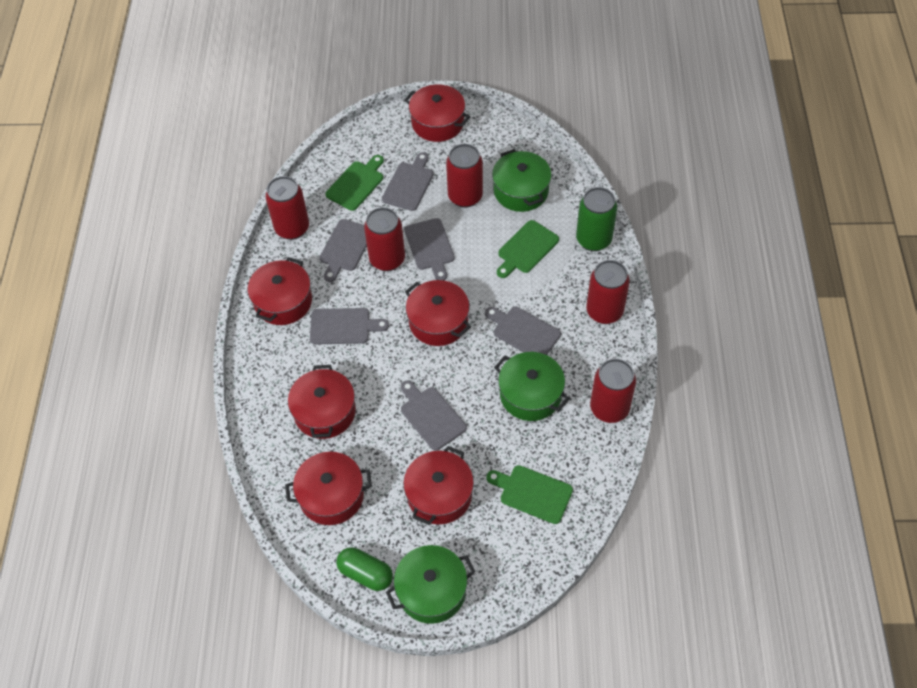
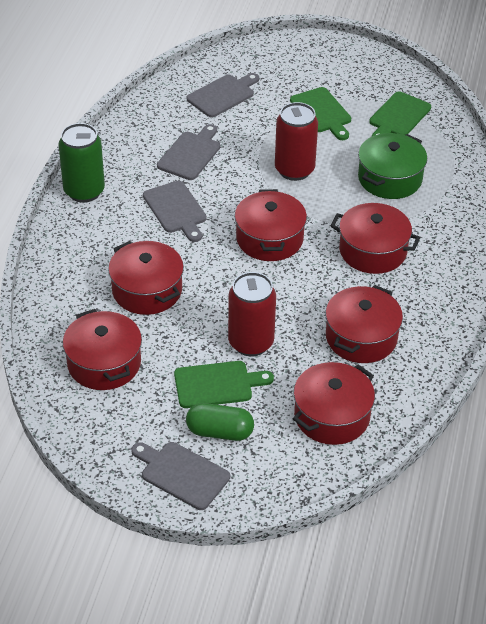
green pot: 3 -> 1
grey cutting board: 6 -> 4
red can: 5 -> 2

